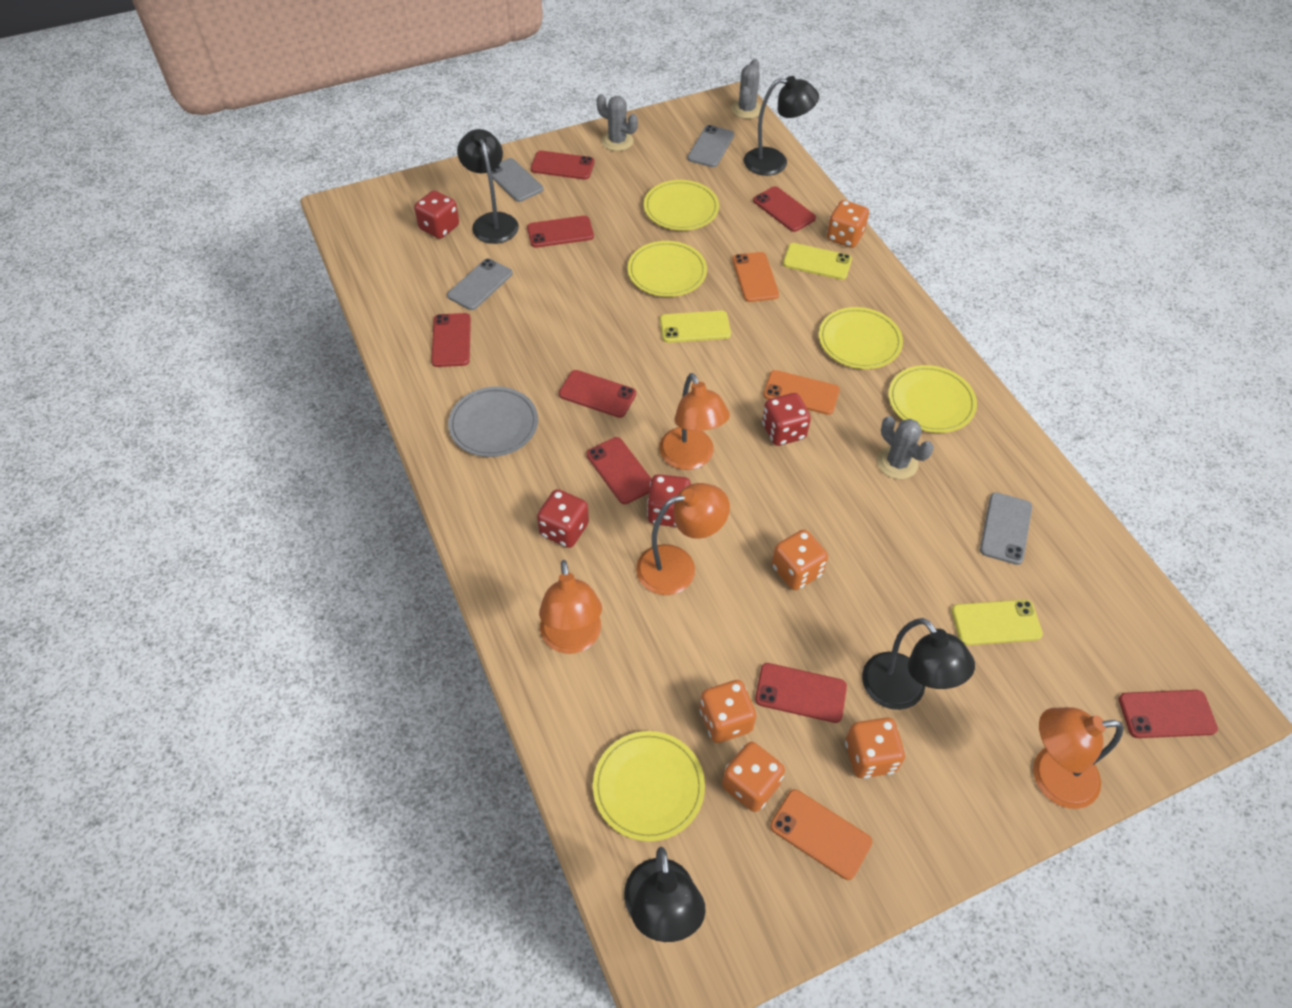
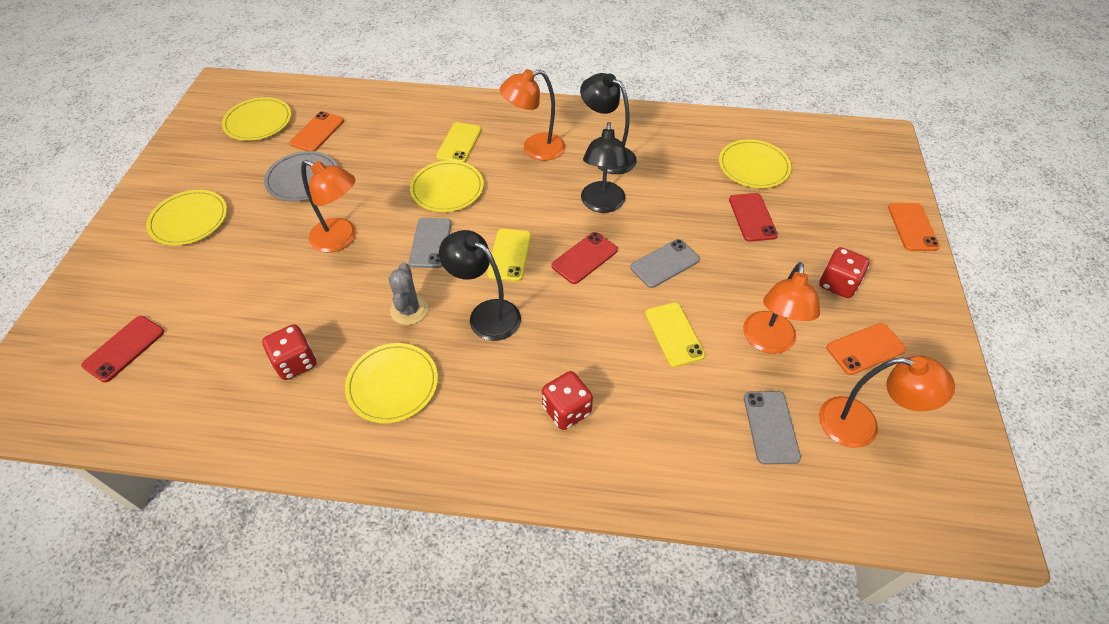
black lamp: 4 -> 3
grey cactus: 3 -> 1
grey phone: 4 -> 3
orange dice: 5 -> 0
red dice: 4 -> 3
red phone: 8 -> 3

